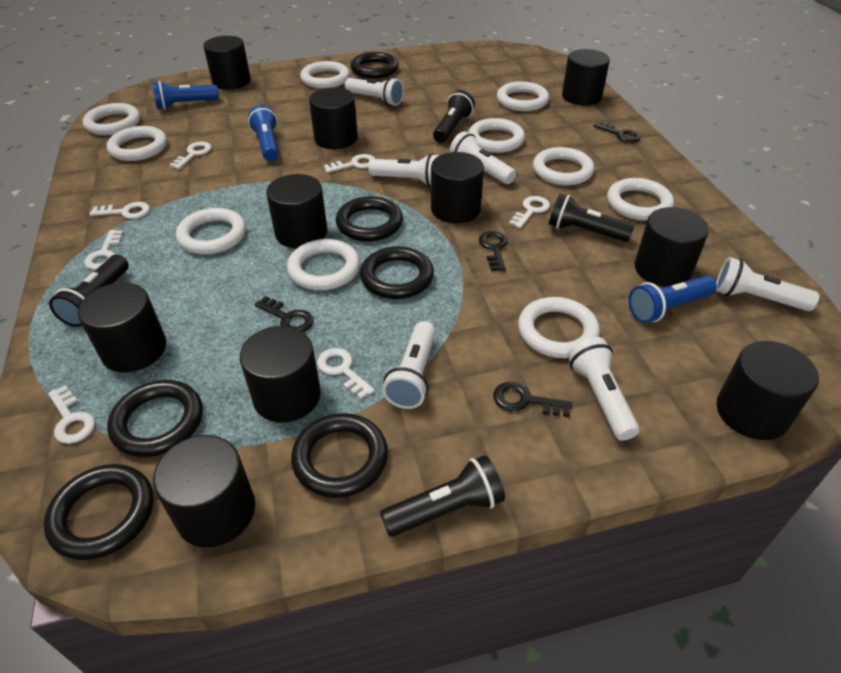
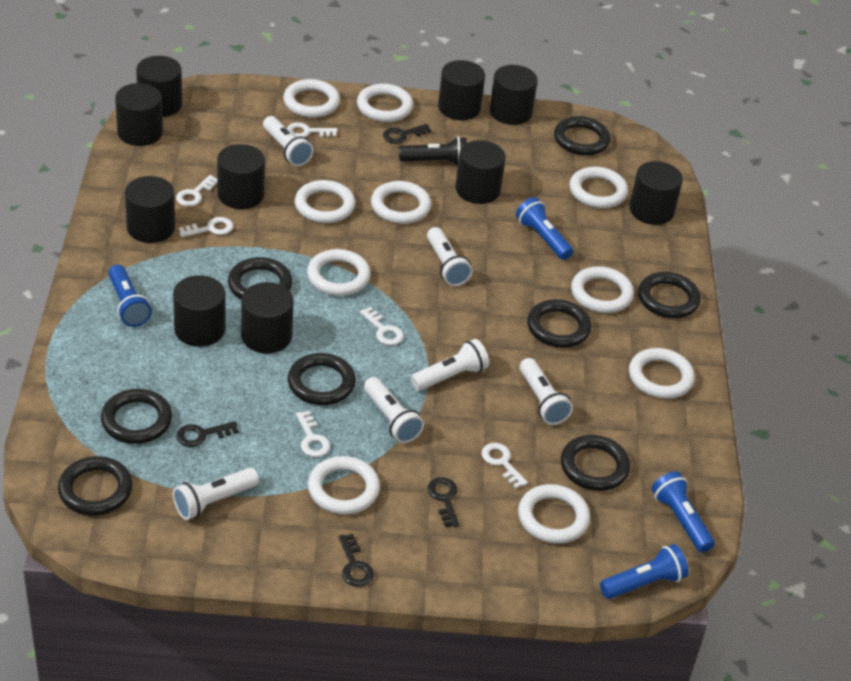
black flashlight: 4 -> 1
black ring: 6 -> 8
blue flashlight: 3 -> 4
white key: 7 -> 6

